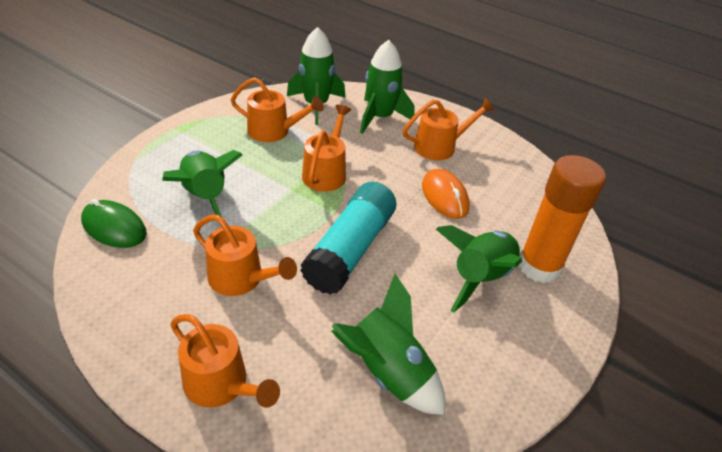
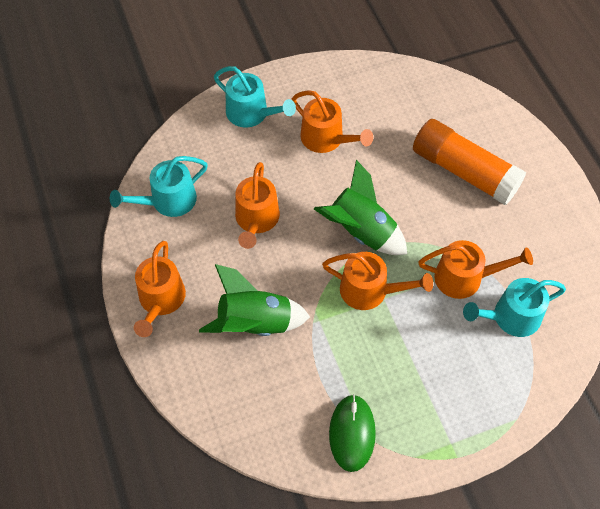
green rocket: 5 -> 2
orange mouse: 1 -> 0
turquoise glue stick: 1 -> 0
turquoise watering can: 0 -> 3

